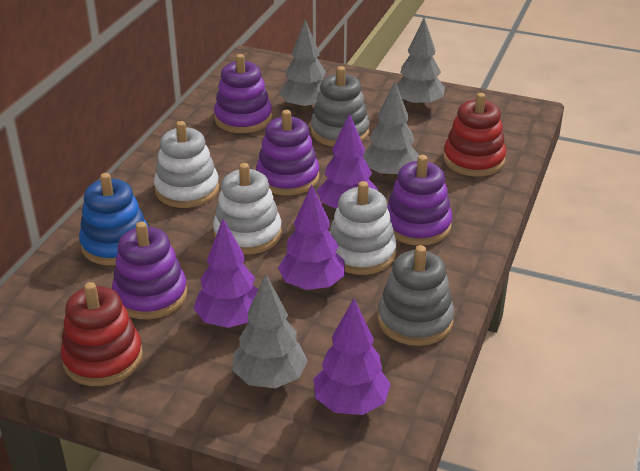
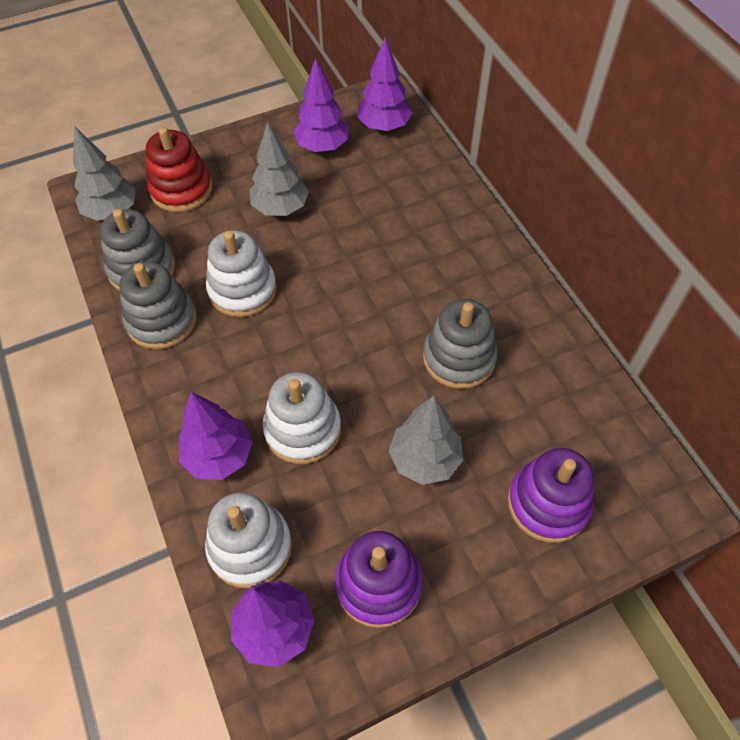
blue stacking toy: 1 -> 0
grey stacking toy: 2 -> 3
grey tree: 4 -> 3
purple stacking toy: 4 -> 2
red stacking toy: 2 -> 1

